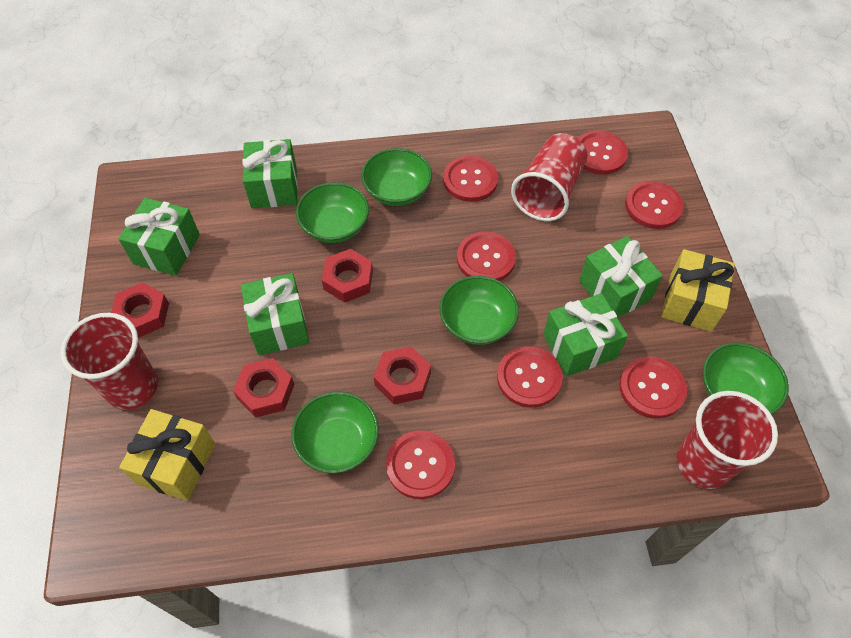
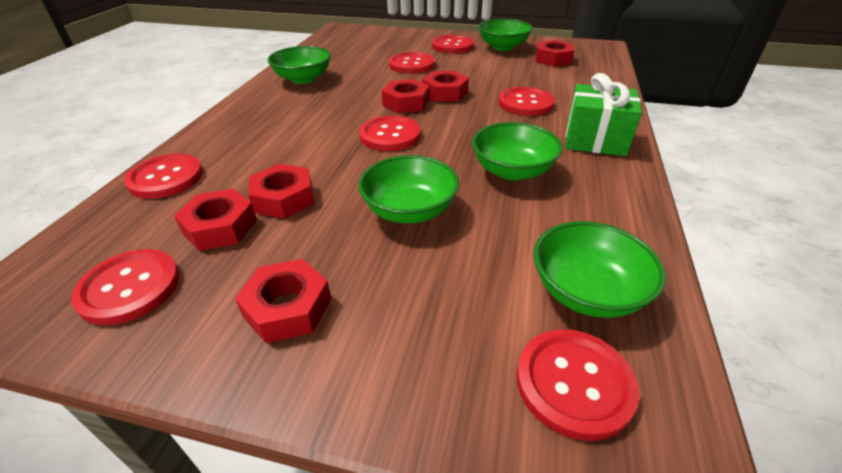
green gift: 5 -> 1
red cup: 3 -> 0
red nut: 4 -> 6
yellow gift: 2 -> 0

